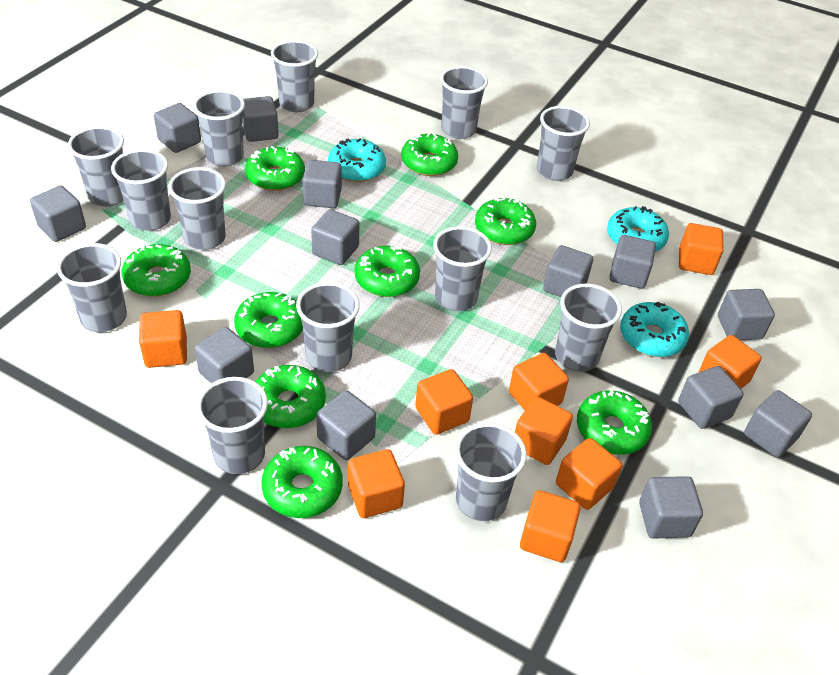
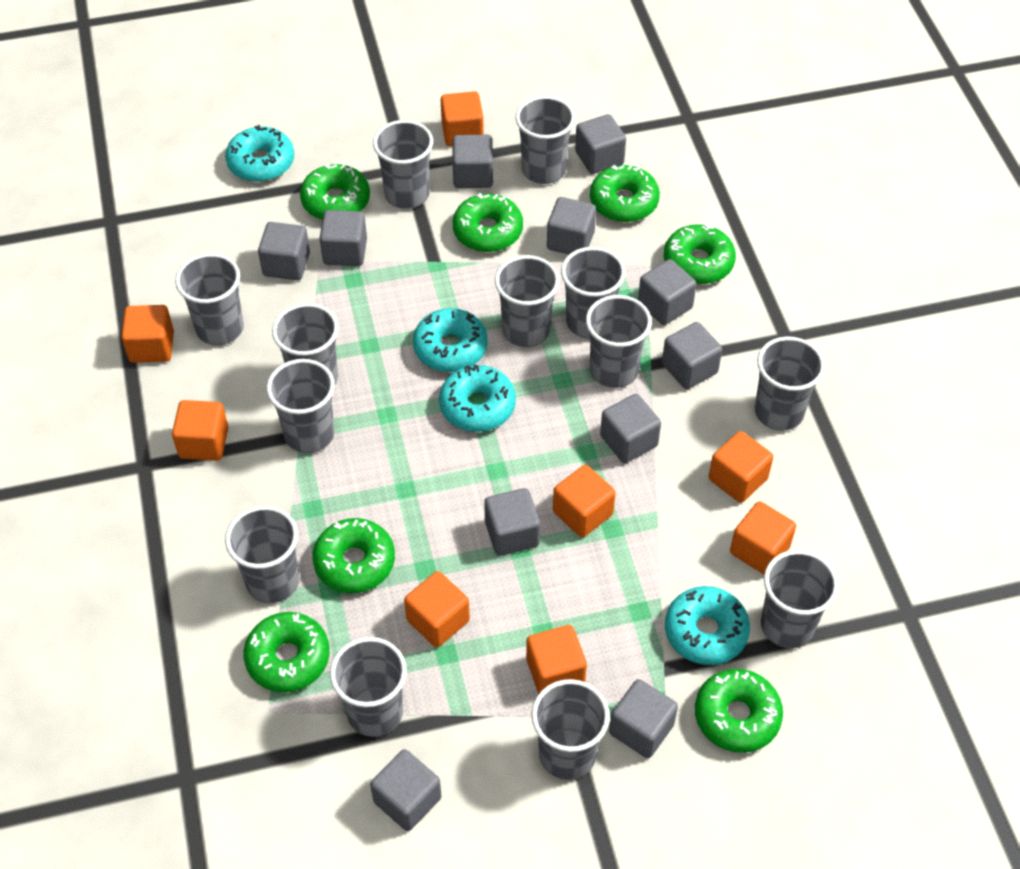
green donut: 9 -> 7
grey cube: 13 -> 11
orange cube: 9 -> 8
turquoise donut: 3 -> 4

